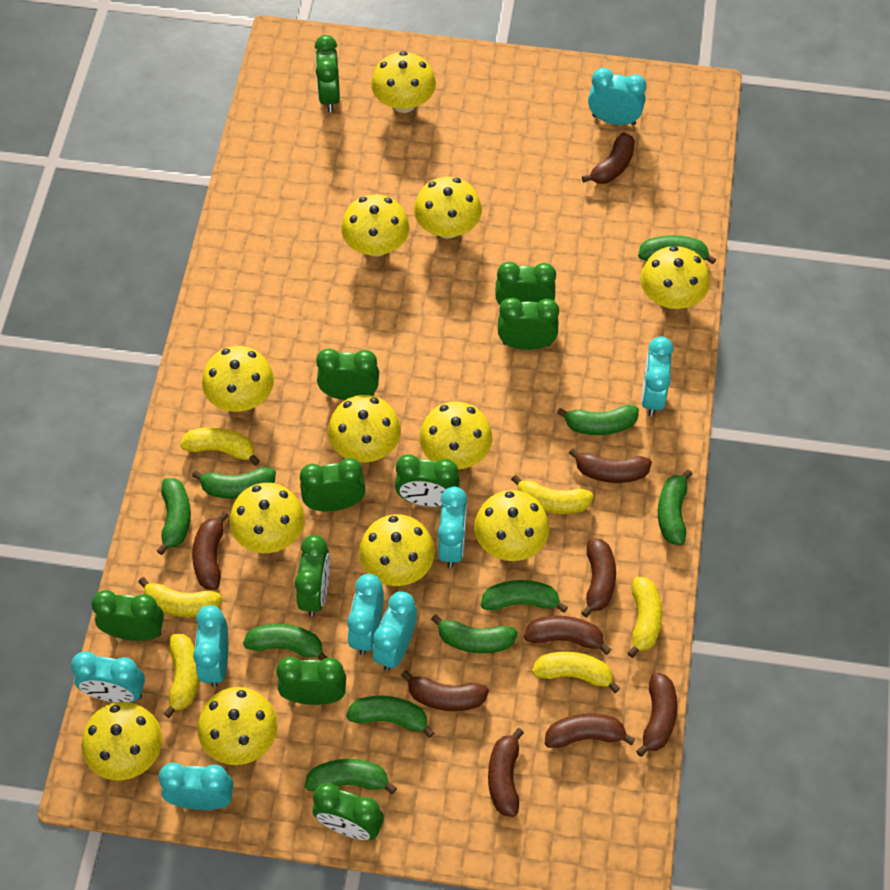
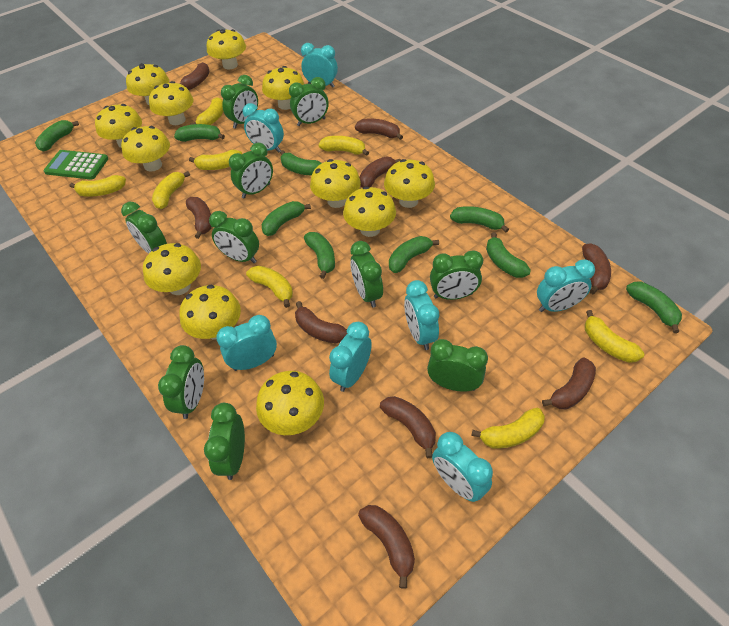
green banana: 10 -> 9
green calculator: 0 -> 1
turquoise clock: 8 -> 7
yellow banana: 6 -> 8

